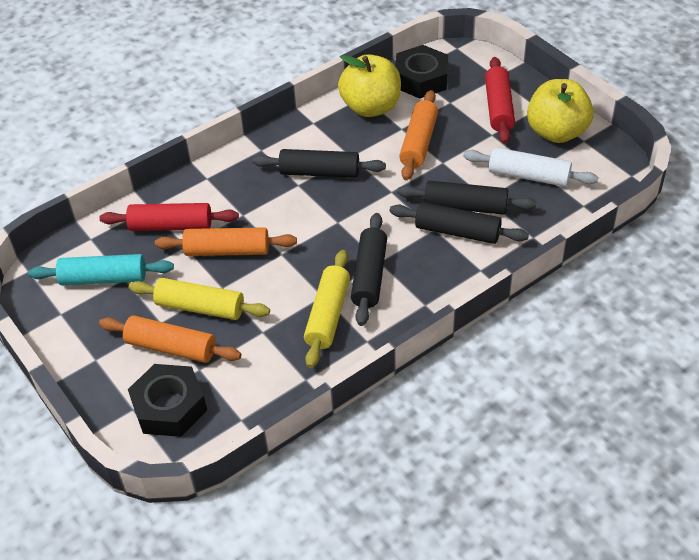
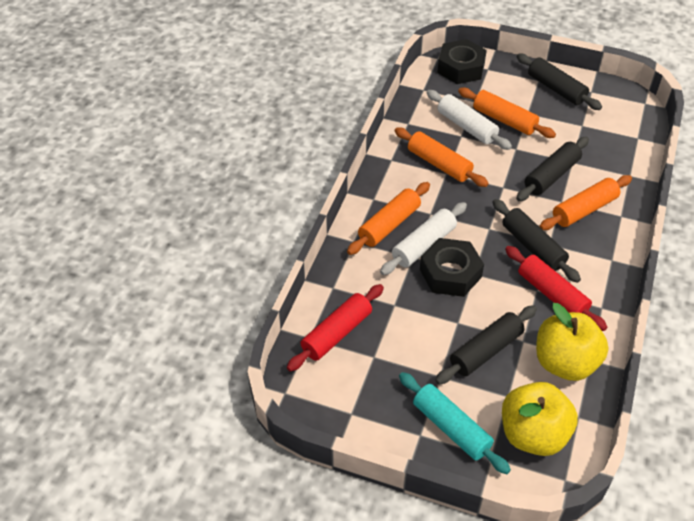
orange rolling pin: 3 -> 4
white rolling pin: 1 -> 2
yellow rolling pin: 2 -> 0

